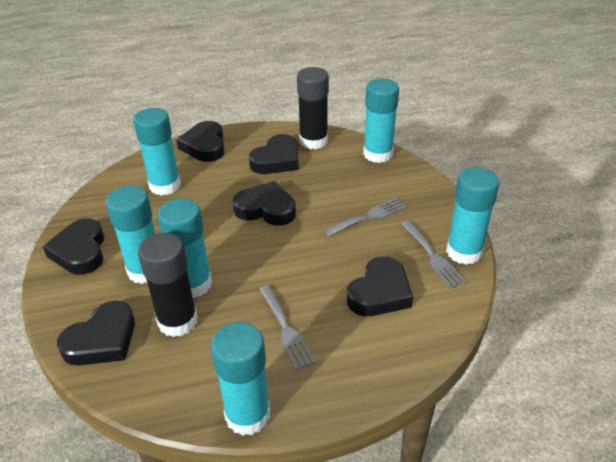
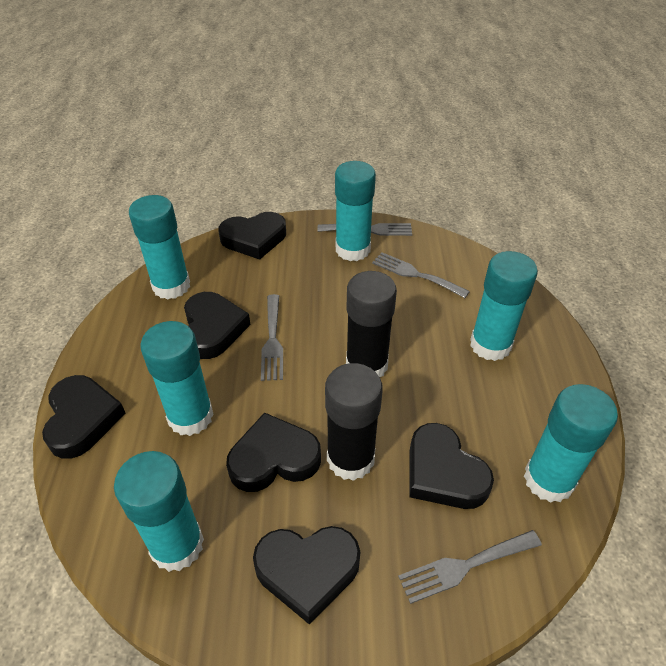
grey fork: 3 -> 4

